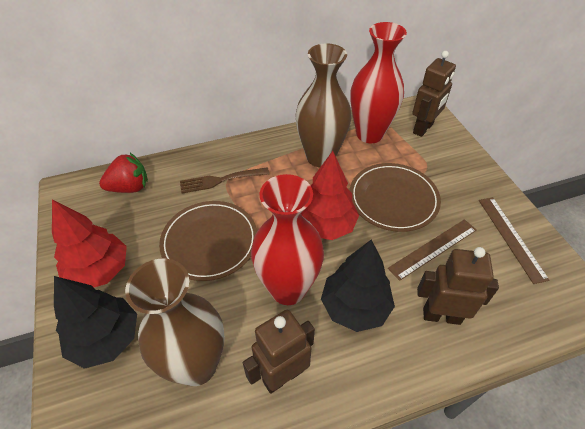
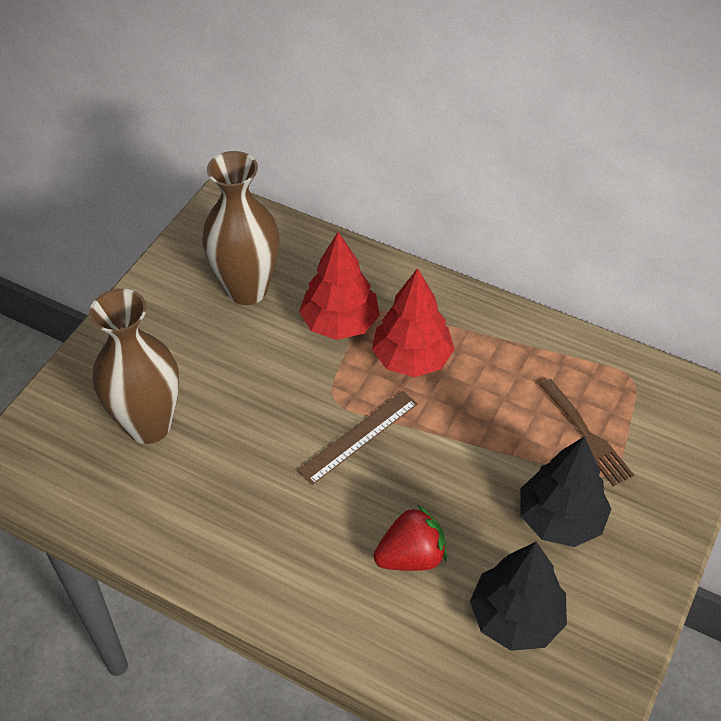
brown plate: 2 -> 0
brown robot: 3 -> 0
brown ruler: 2 -> 1
red vase: 2 -> 0

